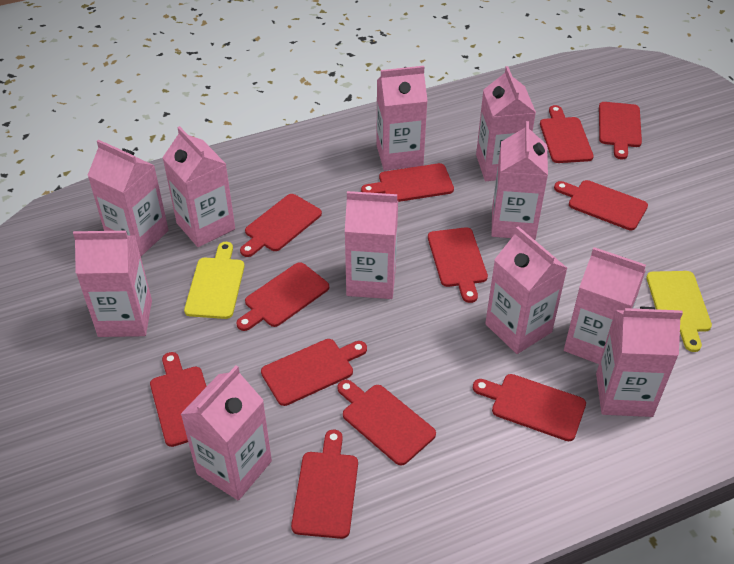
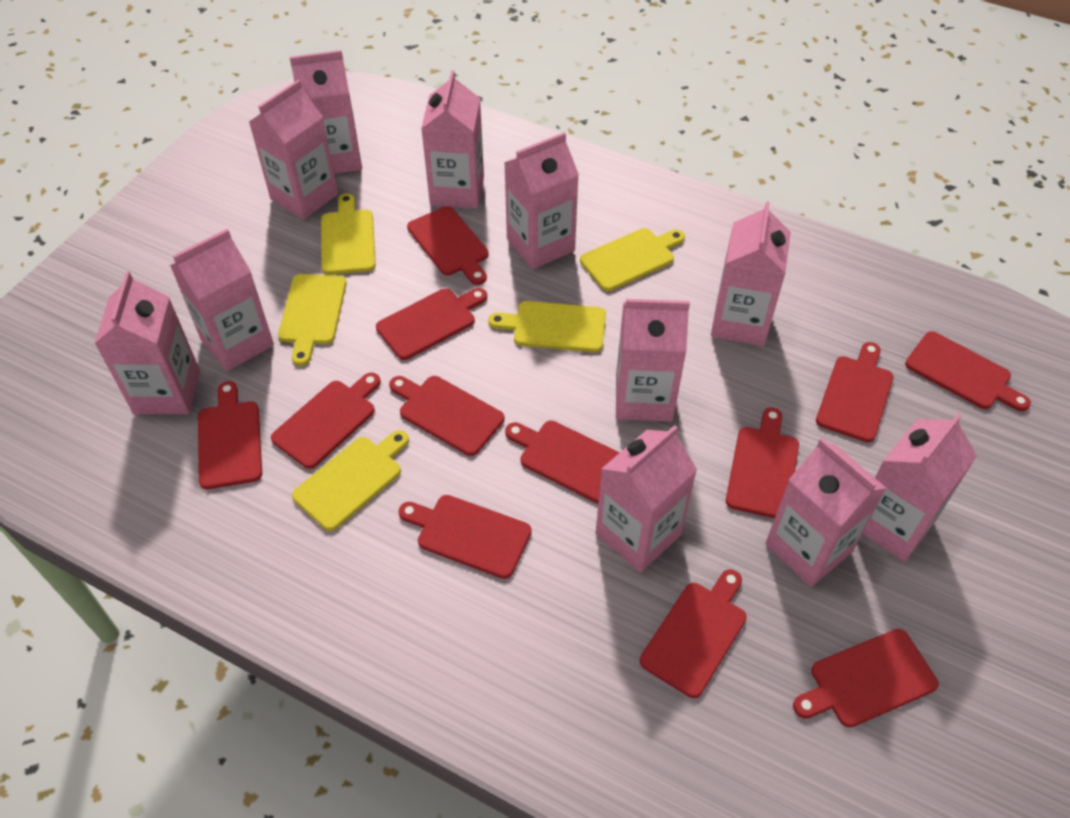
yellow cutting board: 2 -> 5

